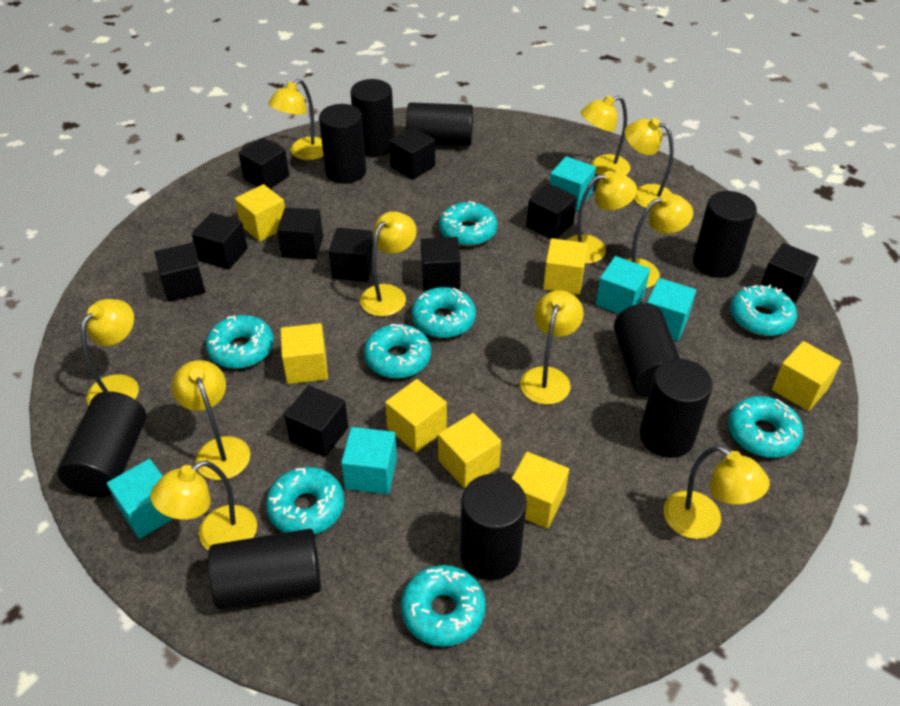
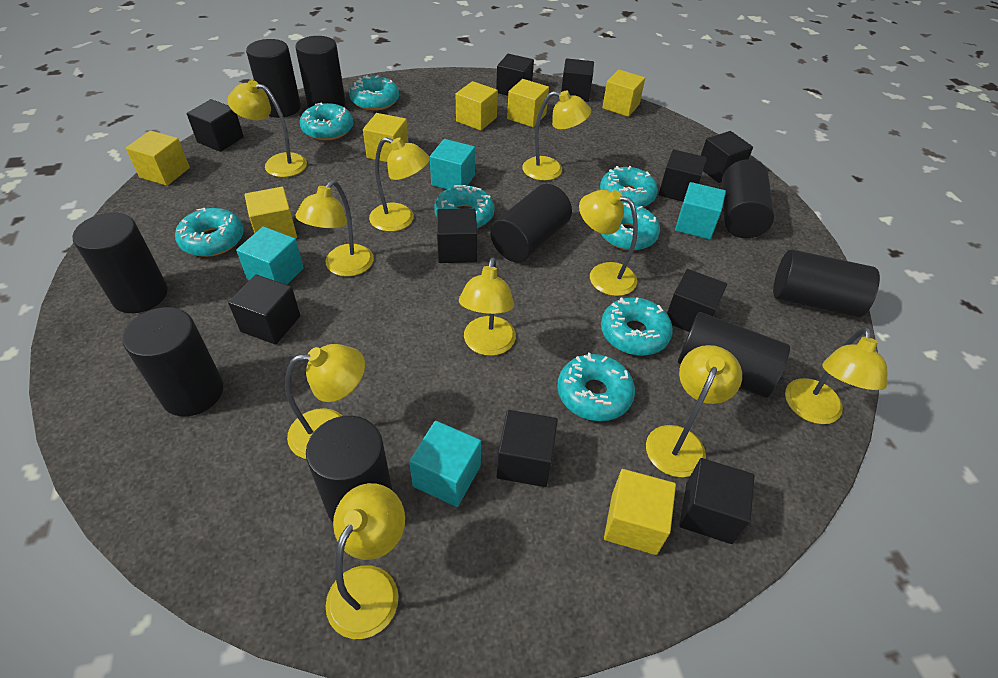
turquoise cube: 5 -> 4
yellow lamp: 11 -> 10

